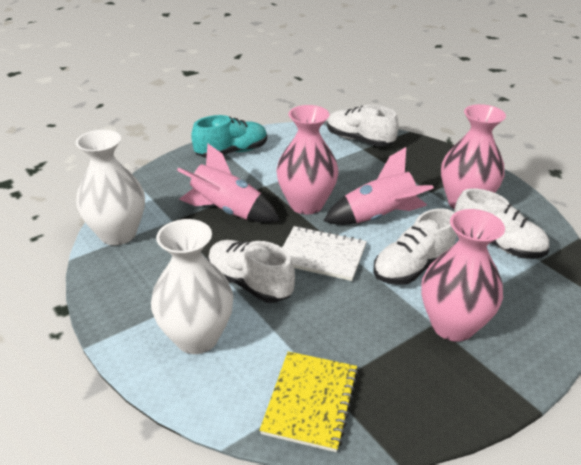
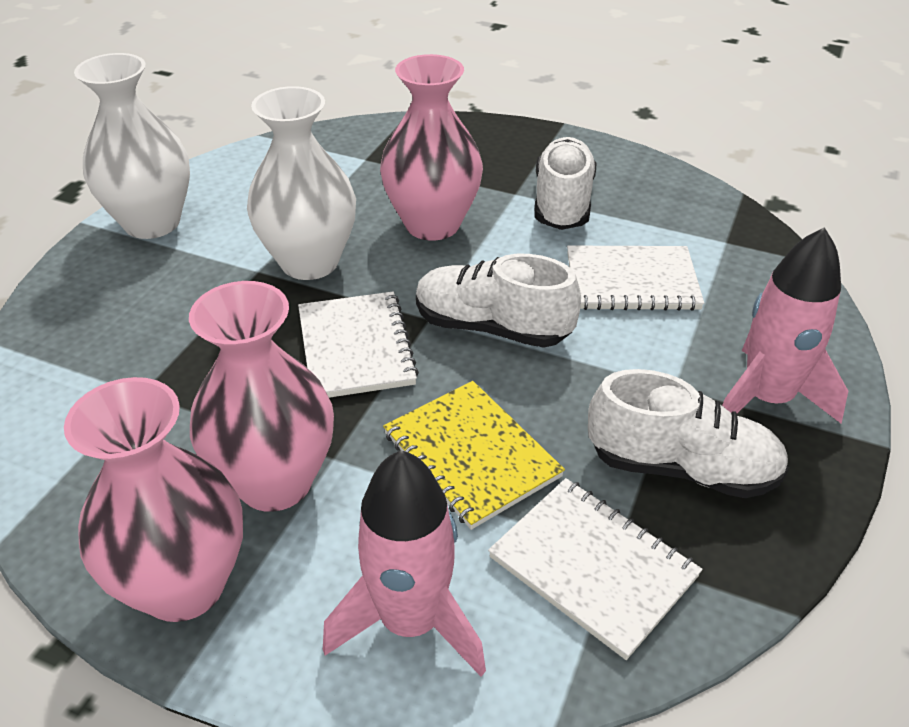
turquoise shoe: 1 -> 0
white notebook: 1 -> 3
white shoe: 4 -> 3

